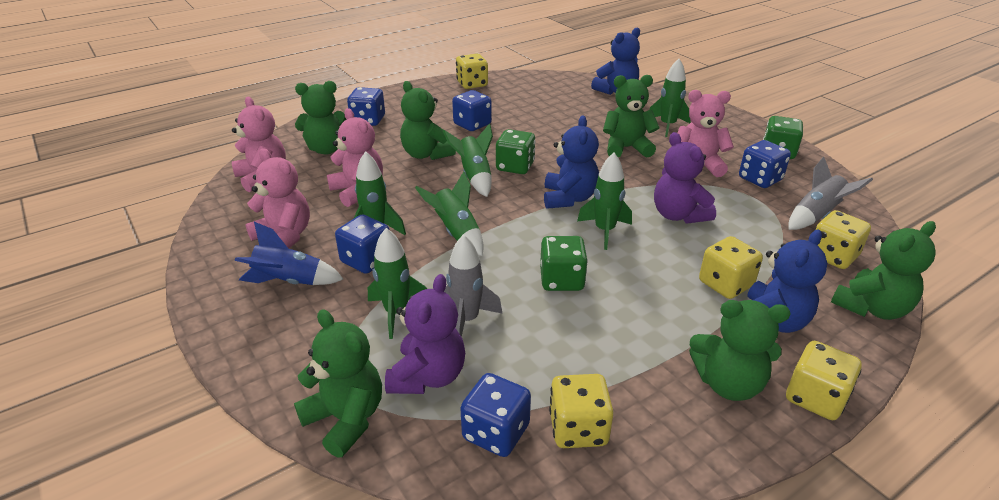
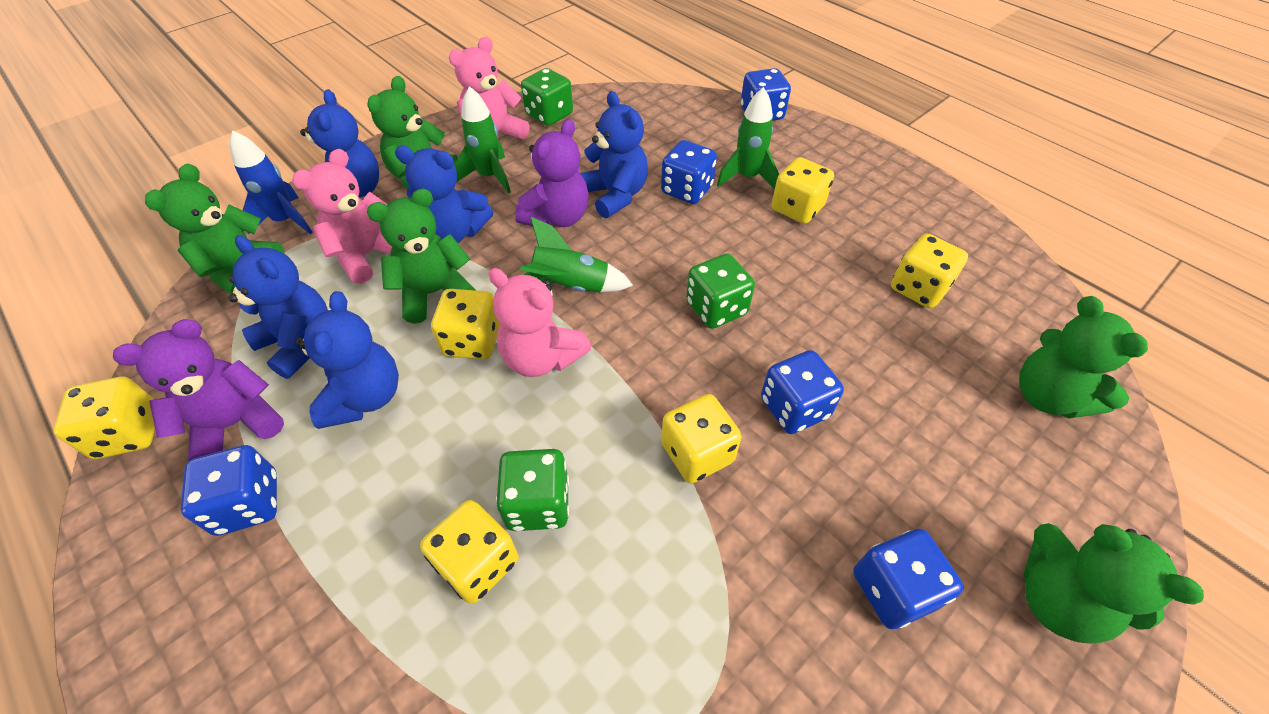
blue teddy bear: 3 -> 5
green rocket: 6 -> 3
green teddy bear: 6 -> 5
grey rocket: 2 -> 0
pink teddy bear: 4 -> 3
yellow dice: 5 -> 6

